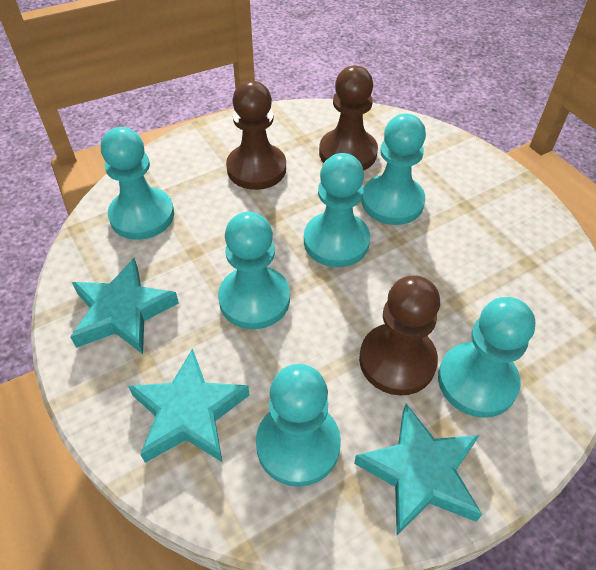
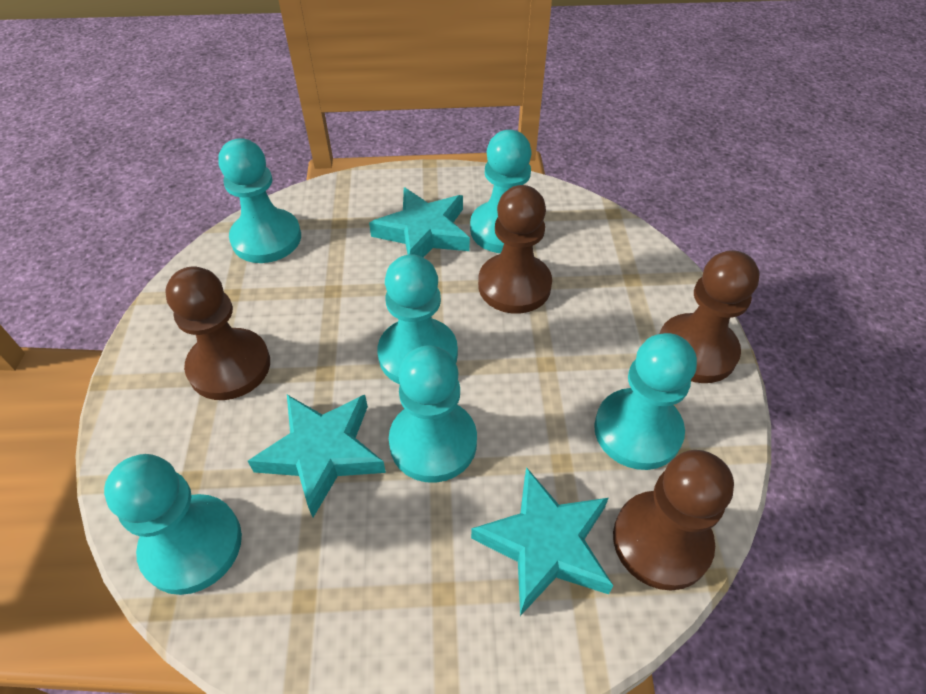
brown pawn: 3 -> 4

